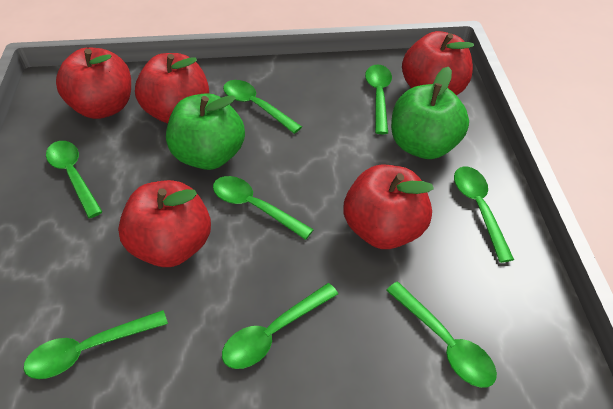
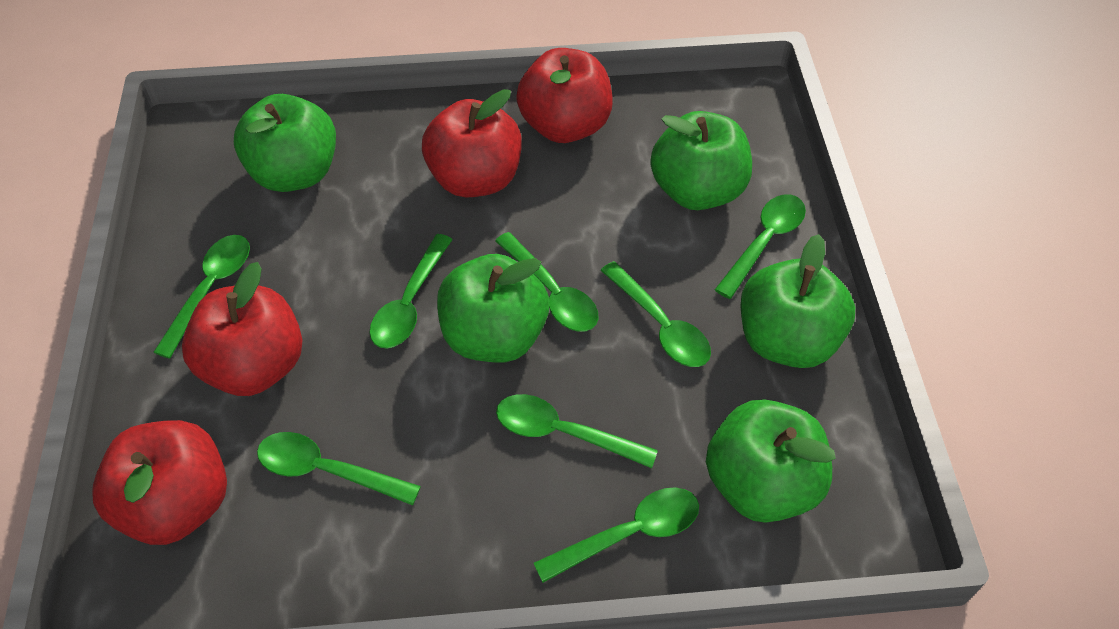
green apple: 2 -> 5
red apple: 5 -> 4

